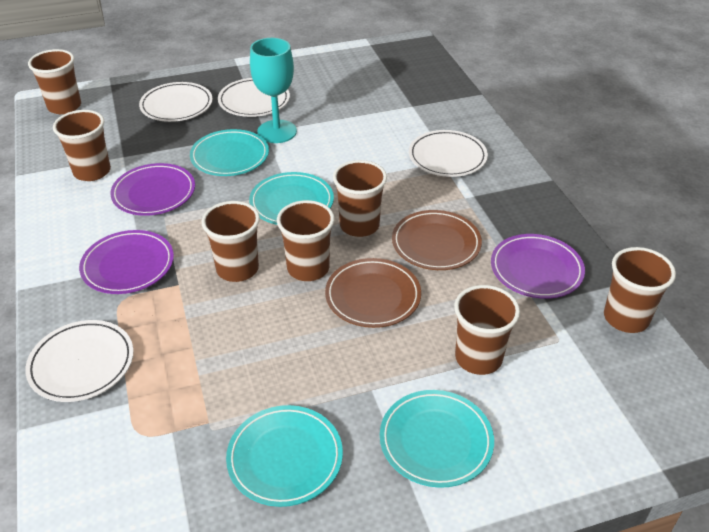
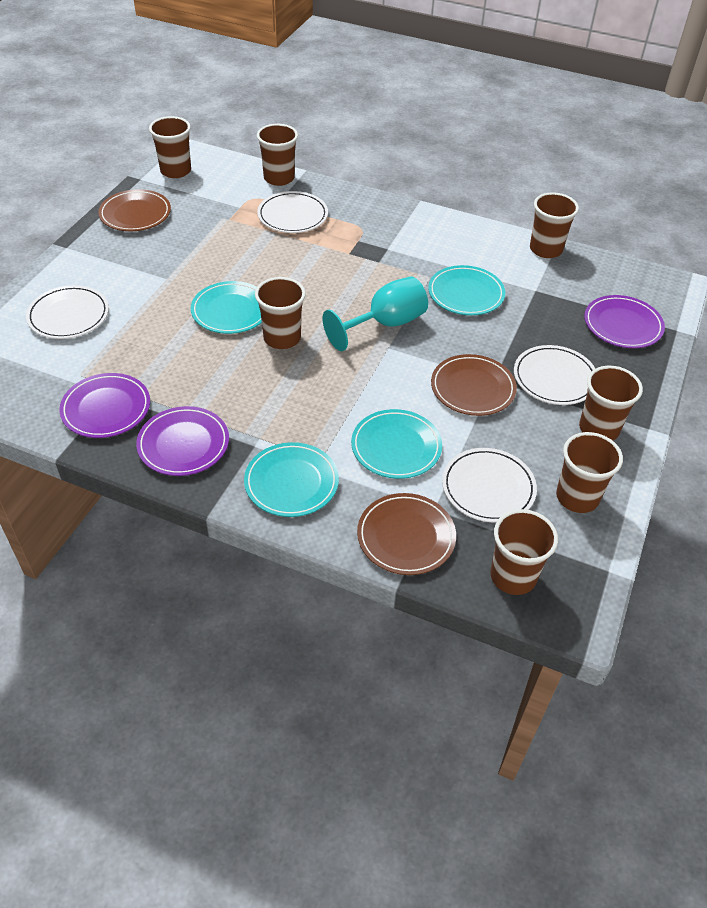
brown plate: 2 -> 3

